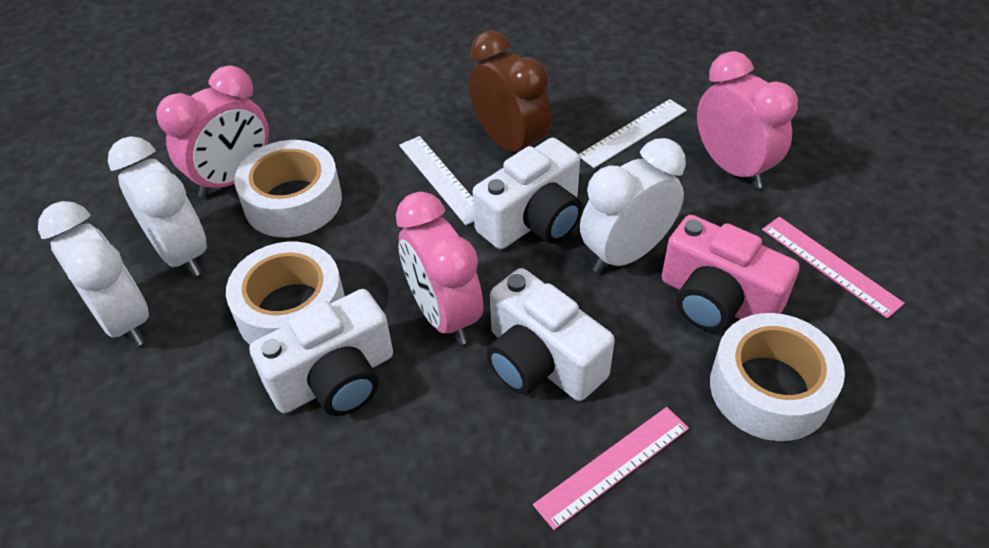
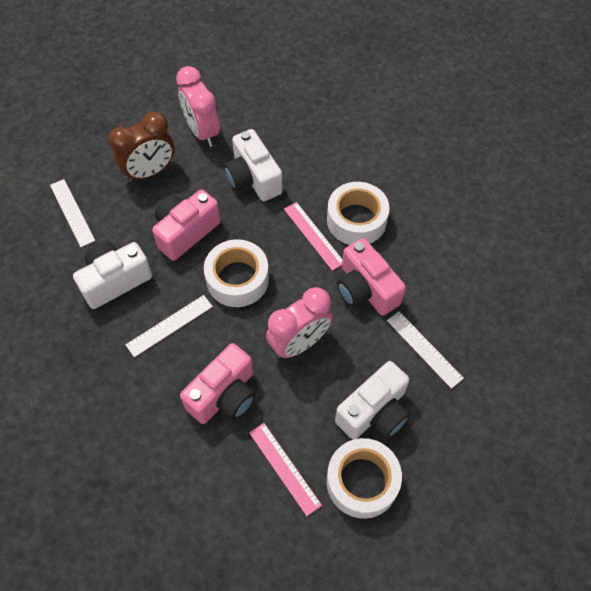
pink camera: 1 -> 3
pink clock: 3 -> 2
white clock: 3 -> 0
white ruler: 2 -> 3

